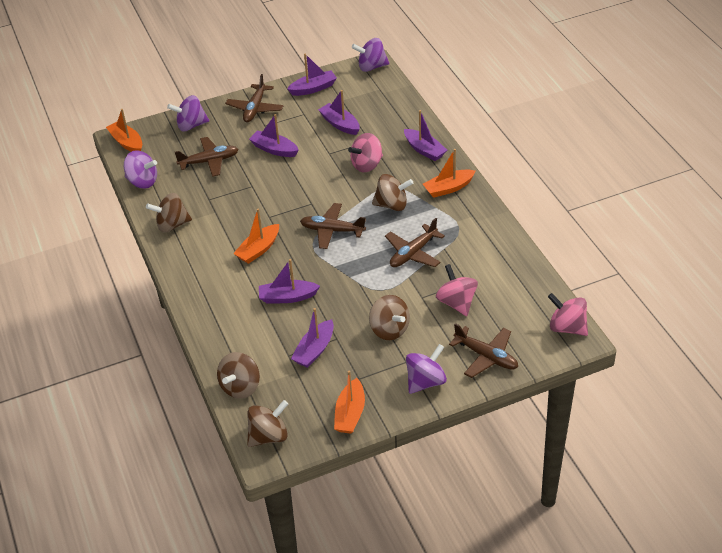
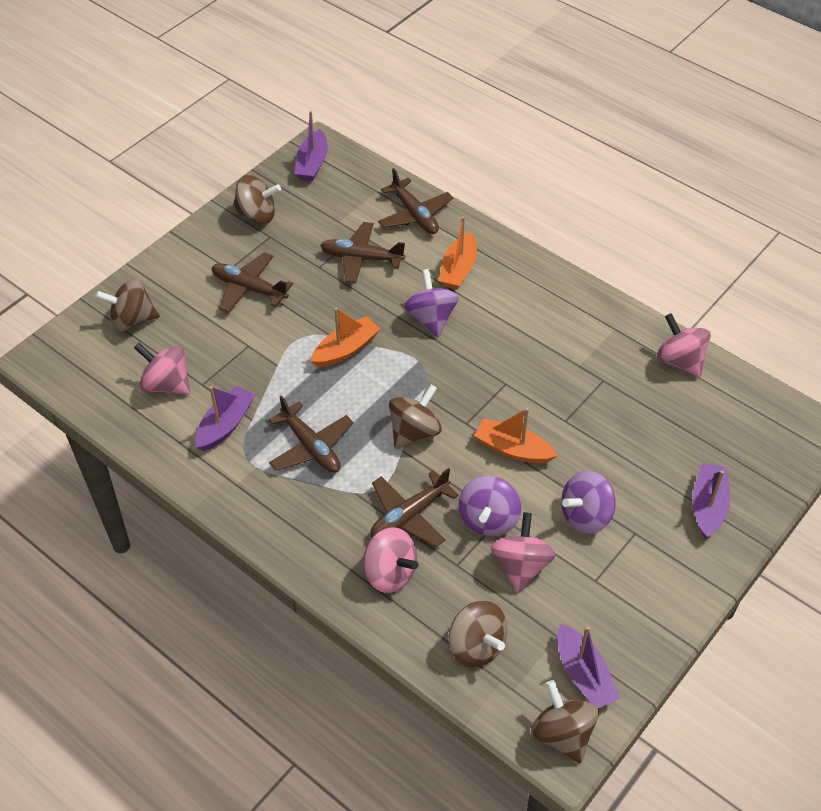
orange boat: 4 -> 3
pink spinning top: 3 -> 4
purple boat: 6 -> 4
purple spinning top: 4 -> 3

